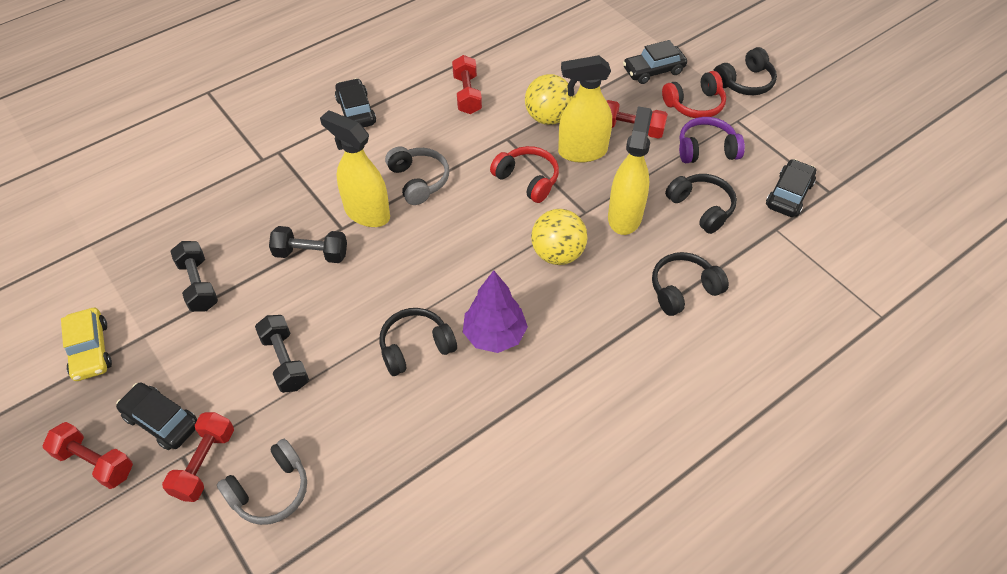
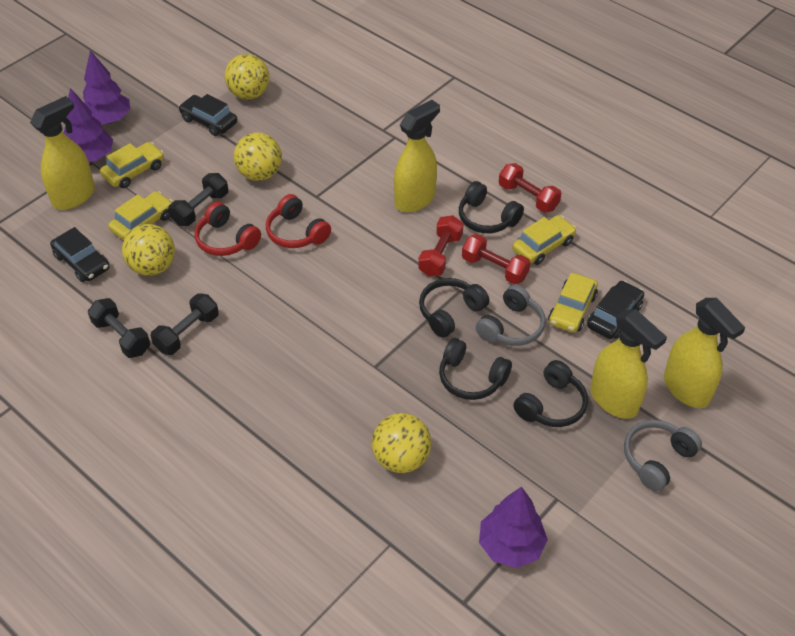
black car: 4 -> 3
purple headphones: 1 -> 0
purple tree: 1 -> 3
red dumbbell: 4 -> 3
yellow ball: 2 -> 4
yellow car: 1 -> 4
yellow spray bottle: 3 -> 4

